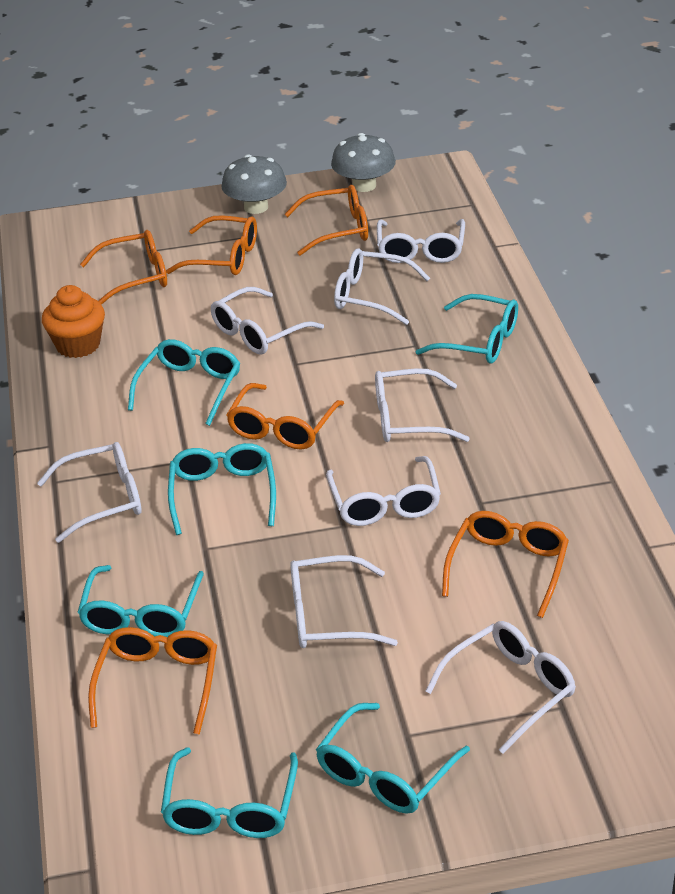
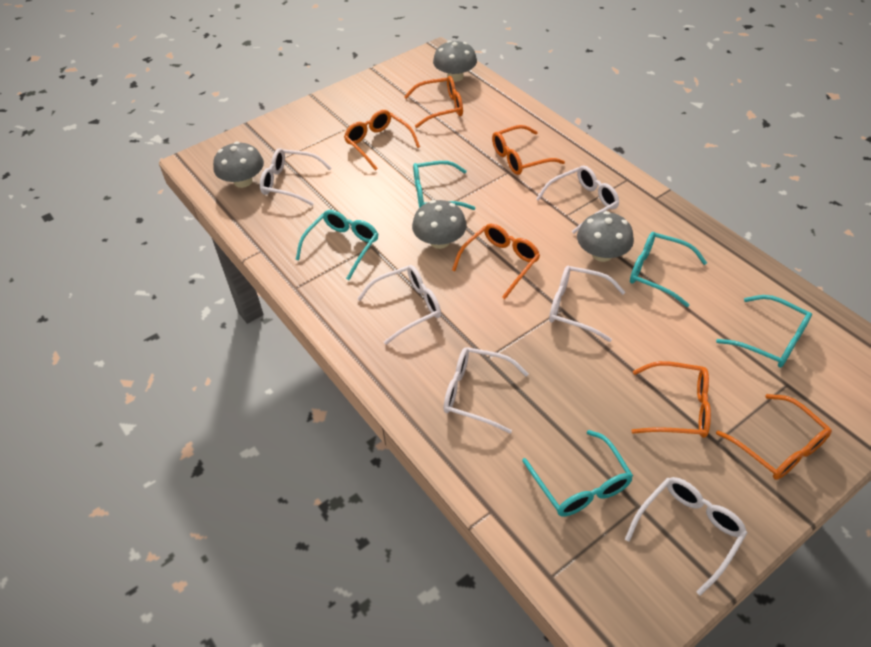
grey mushroom: 2 -> 4
orange cupcake: 1 -> 0
turquoise glasses: 6 -> 5
white glasses: 8 -> 6

